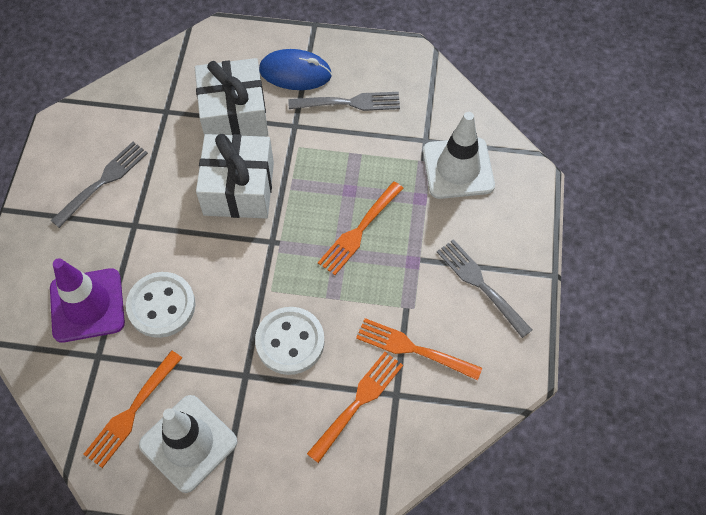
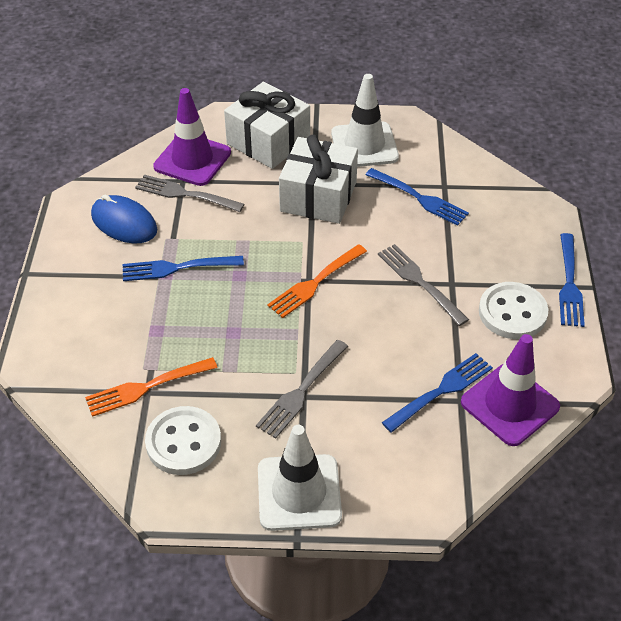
blue fork: 0 -> 4
orange fork: 4 -> 2
purple traffic cone: 1 -> 2

